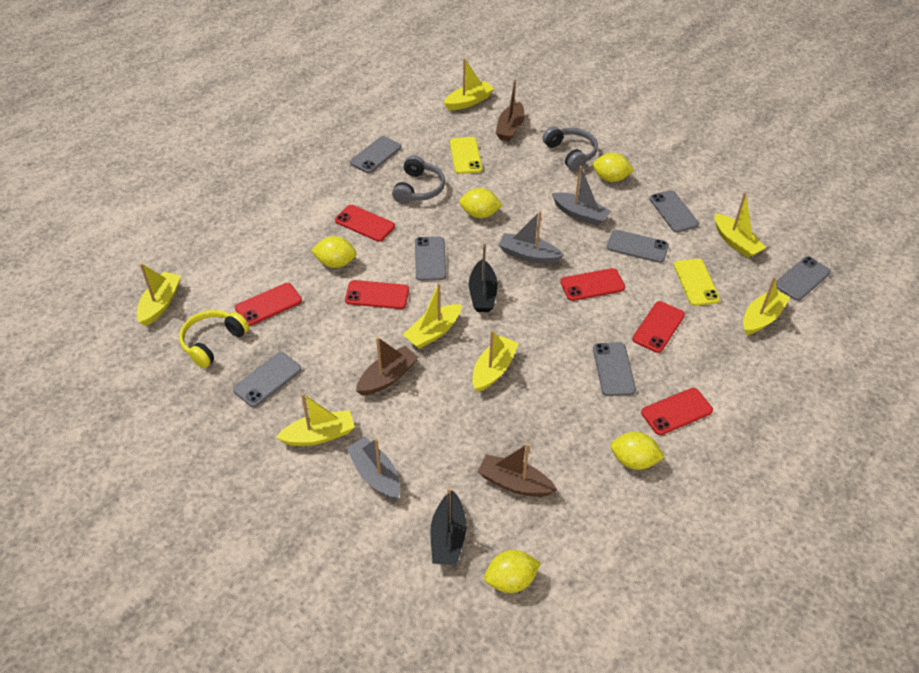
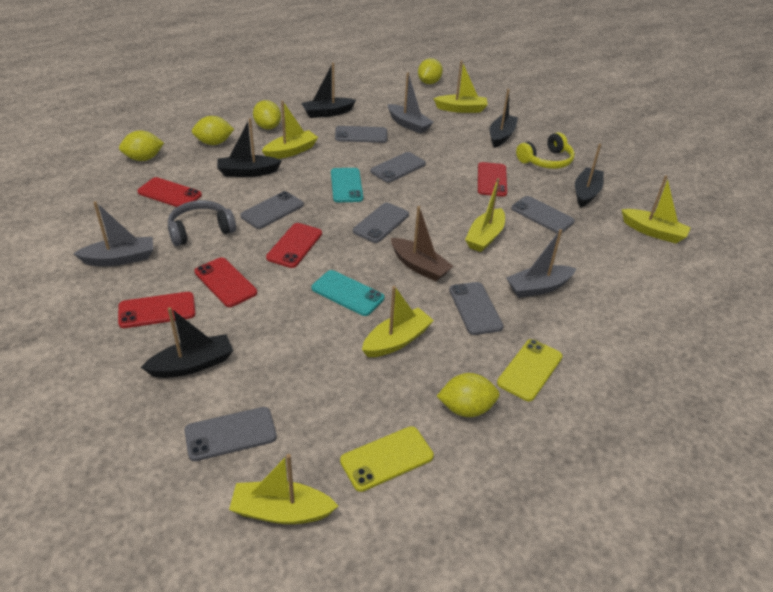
black boat: 2 -> 5
brown boat: 3 -> 1
grey headphones: 2 -> 1
red phone: 6 -> 5
turquoise phone: 0 -> 2
yellow boat: 7 -> 6

